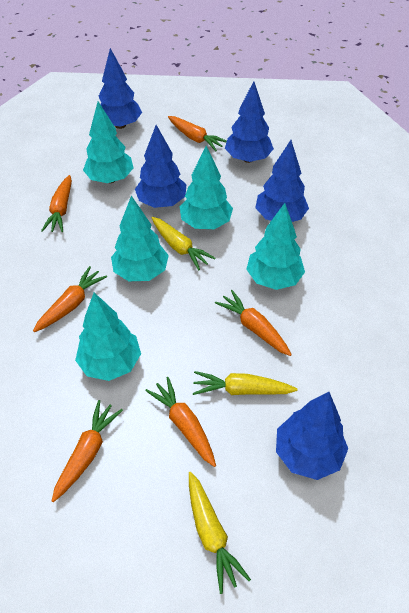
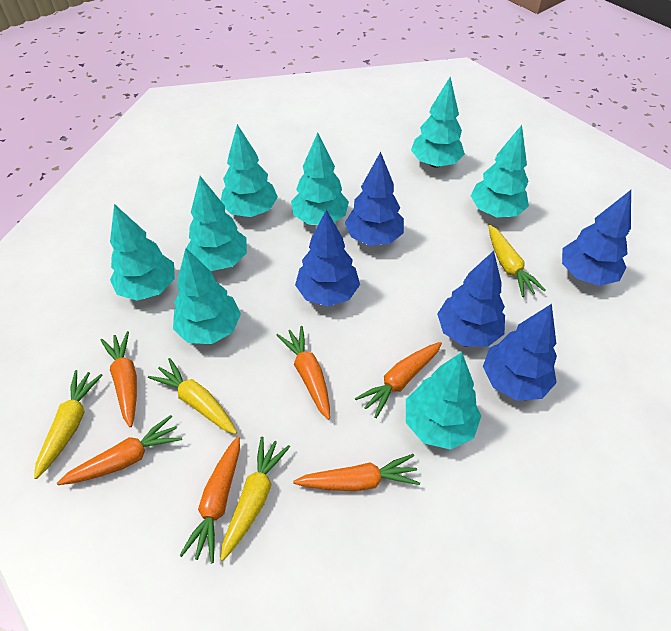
turquoise tree: 5 -> 8
yellow carrot: 3 -> 4

